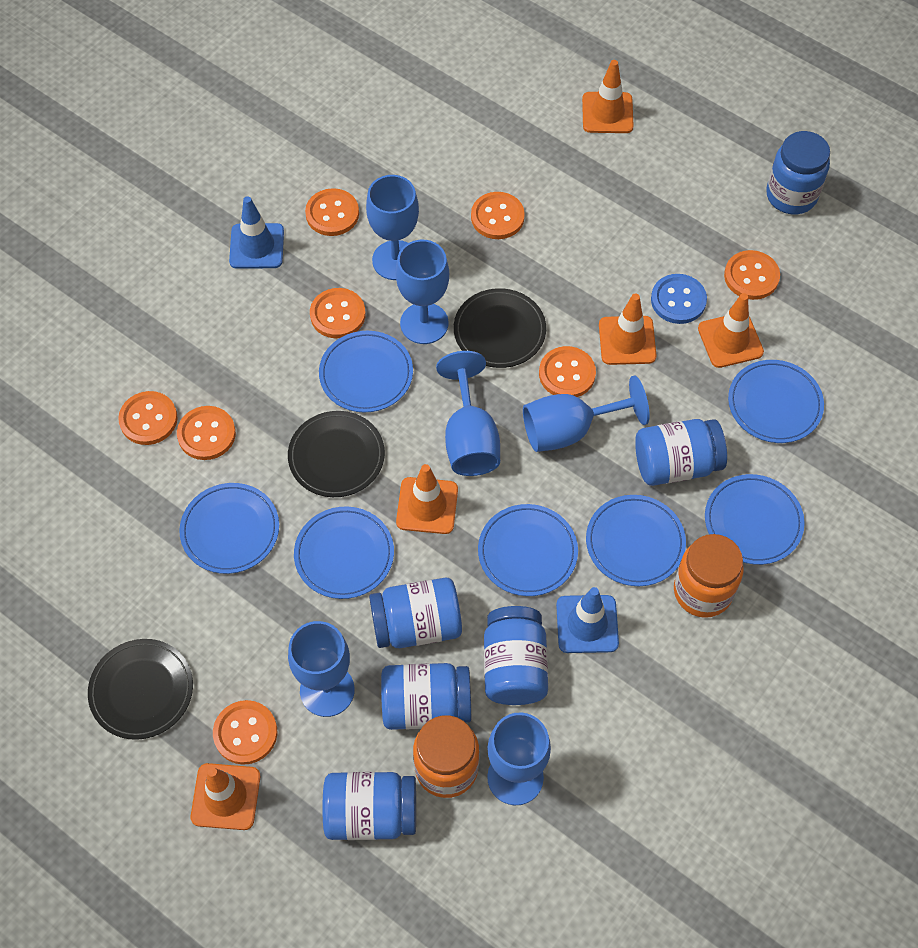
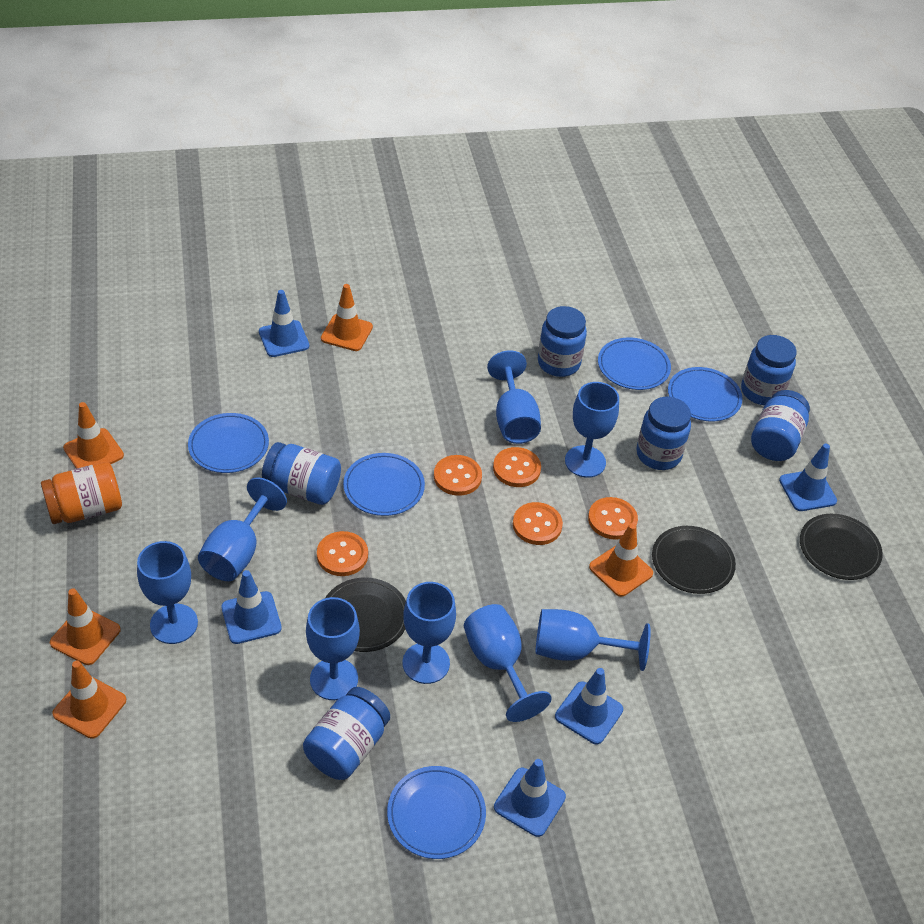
blue button: 1 -> 0
blue goblet: 6 -> 8
blue plate: 7 -> 5
blue traffic cone: 2 -> 5
orange button: 8 -> 5
orange jar: 2 -> 1

